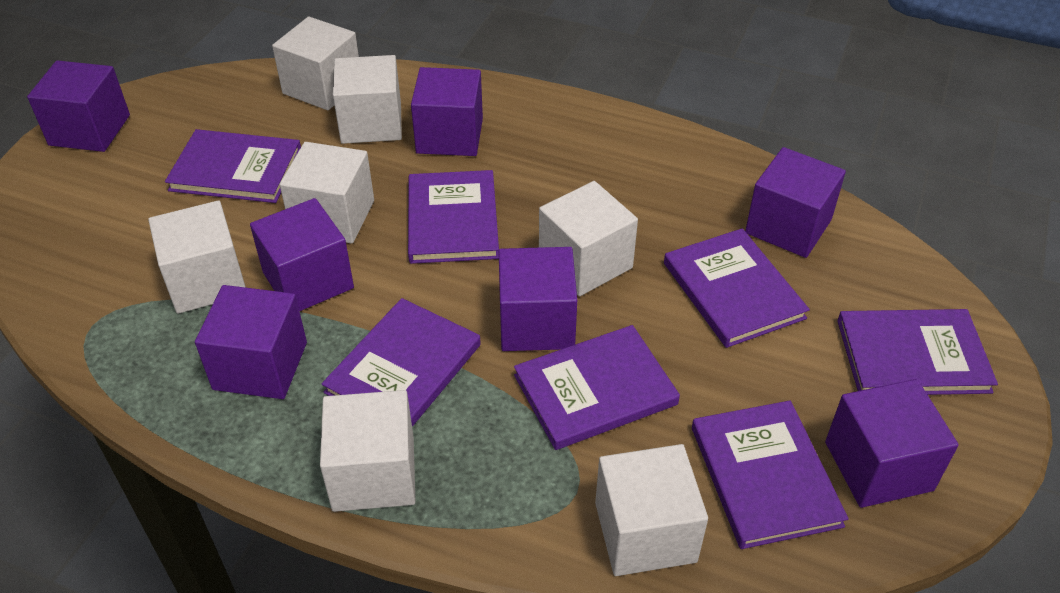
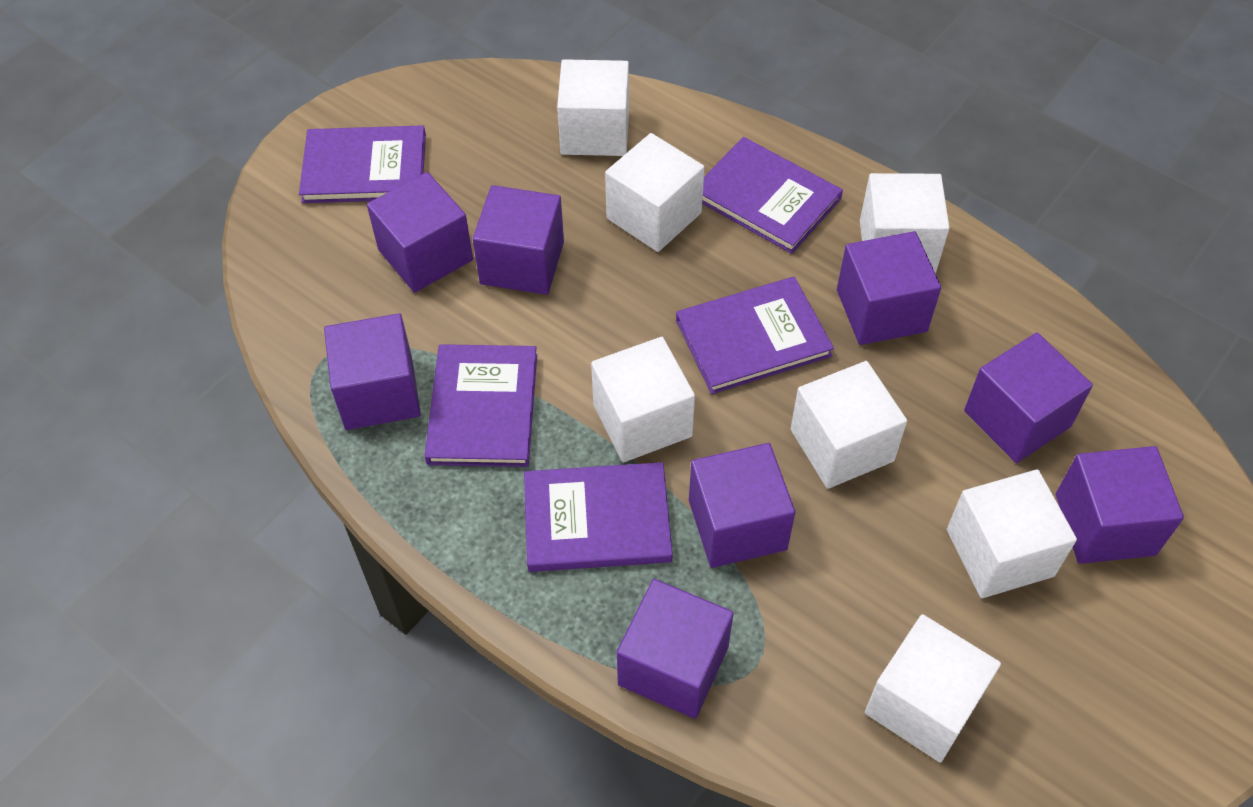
purple book: 7 -> 5
purple cube: 7 -> 8

